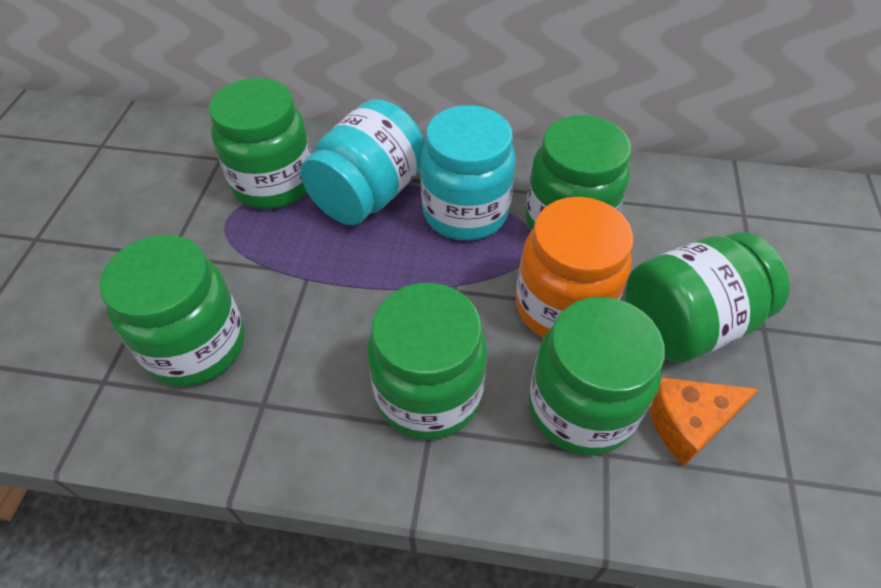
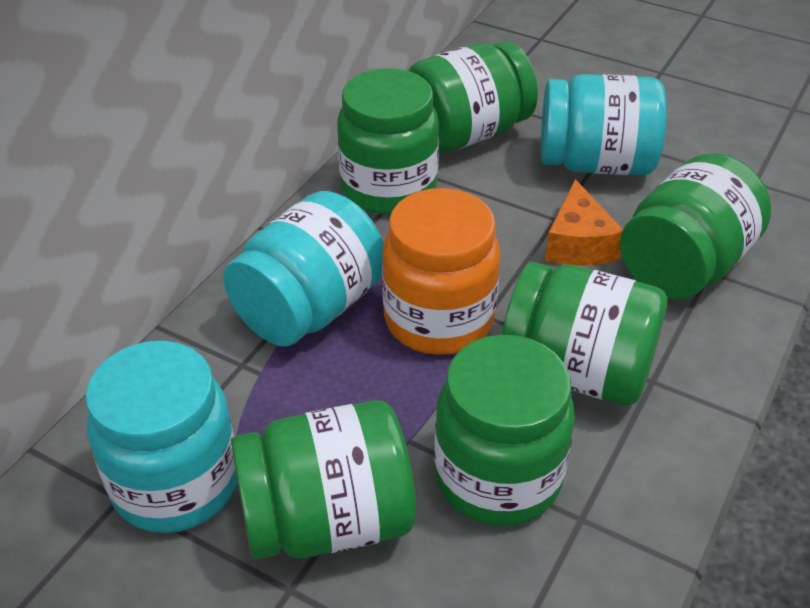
turquoise jar: 2 -> 3

